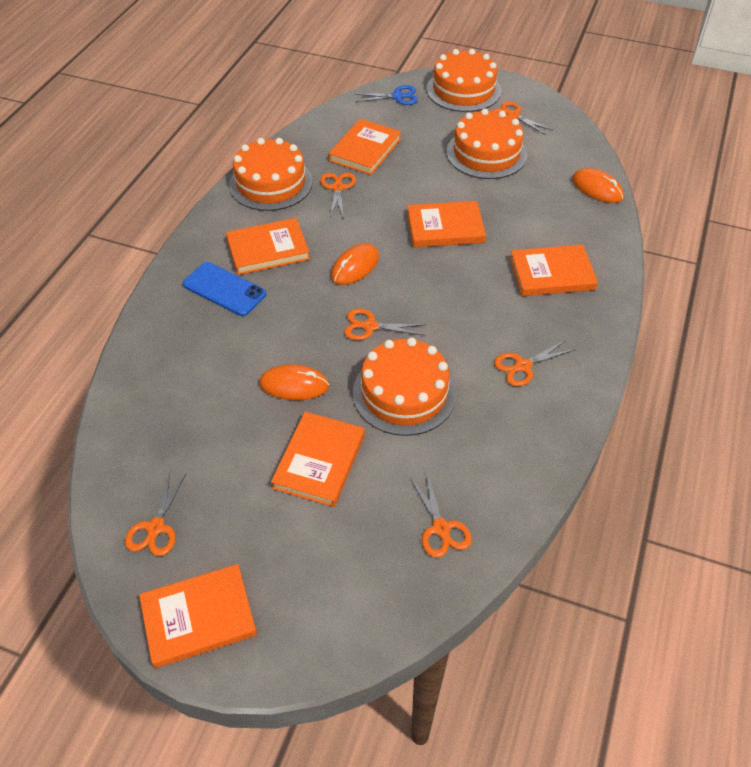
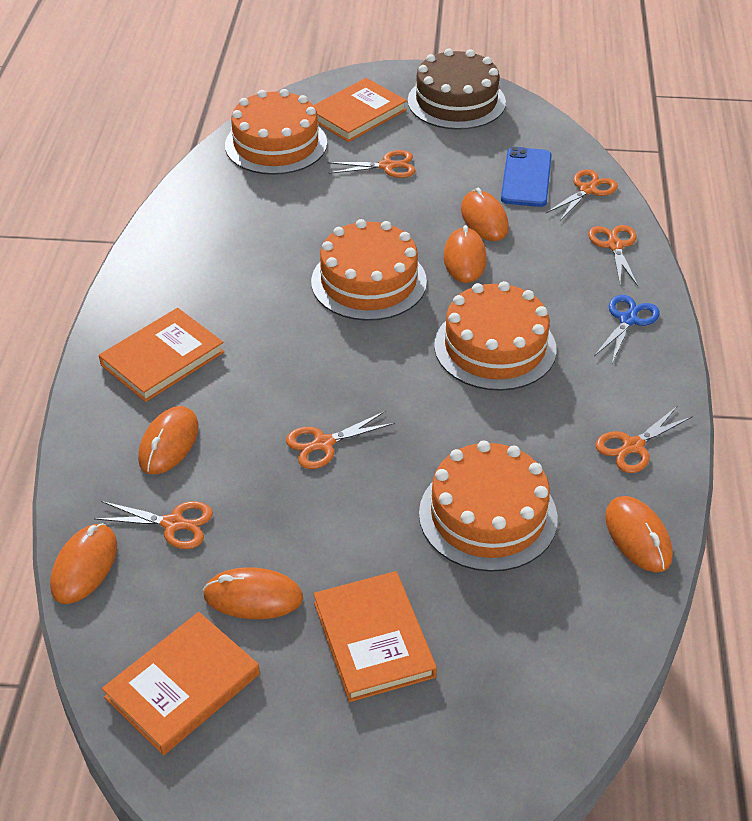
brown cake: 0 -> 1
orange book: 6 -> 4
orange mouse: 3 -> 6

